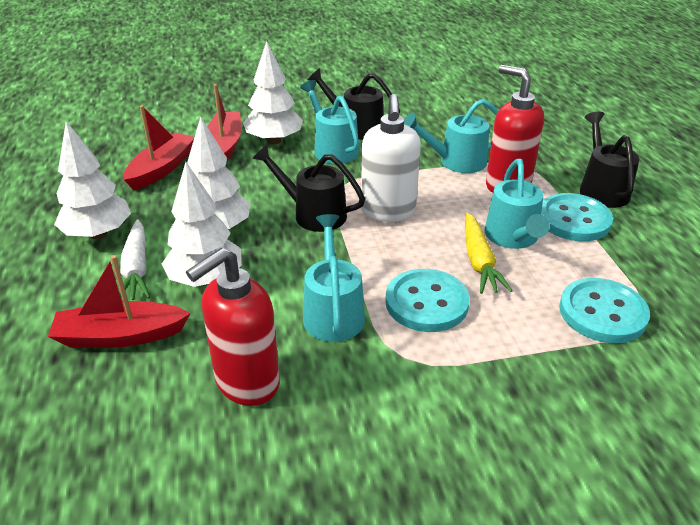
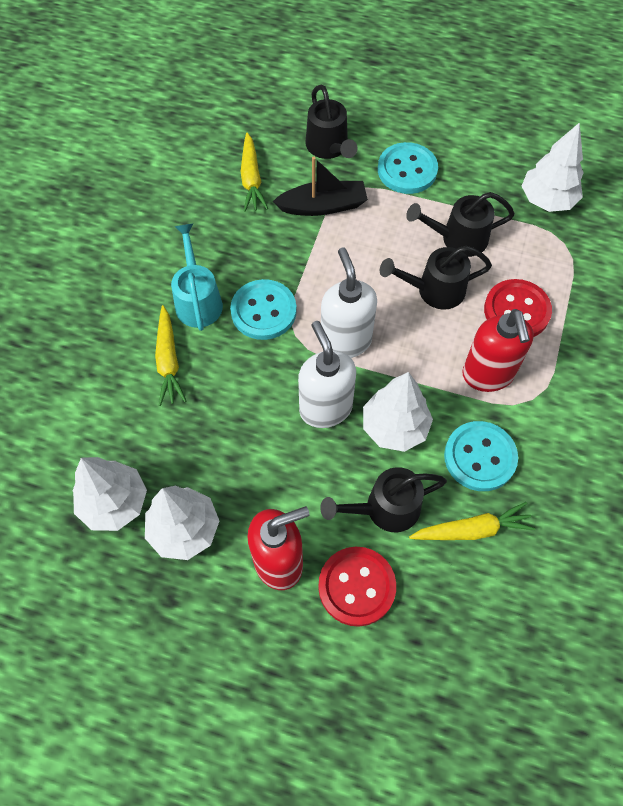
black boat: 0 -> 1
black watering can: 3 -> 4
red boat: 3 -> 0
red button: 0 -> 2
turquoise watering can: 4 -> 1
white carrot: 1 -> 0
white soap dispenser: 1 -> 2
yellow carrot: 1 -> 3

